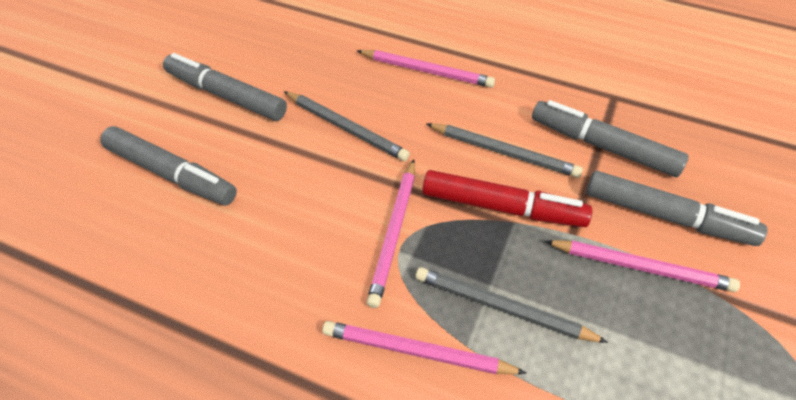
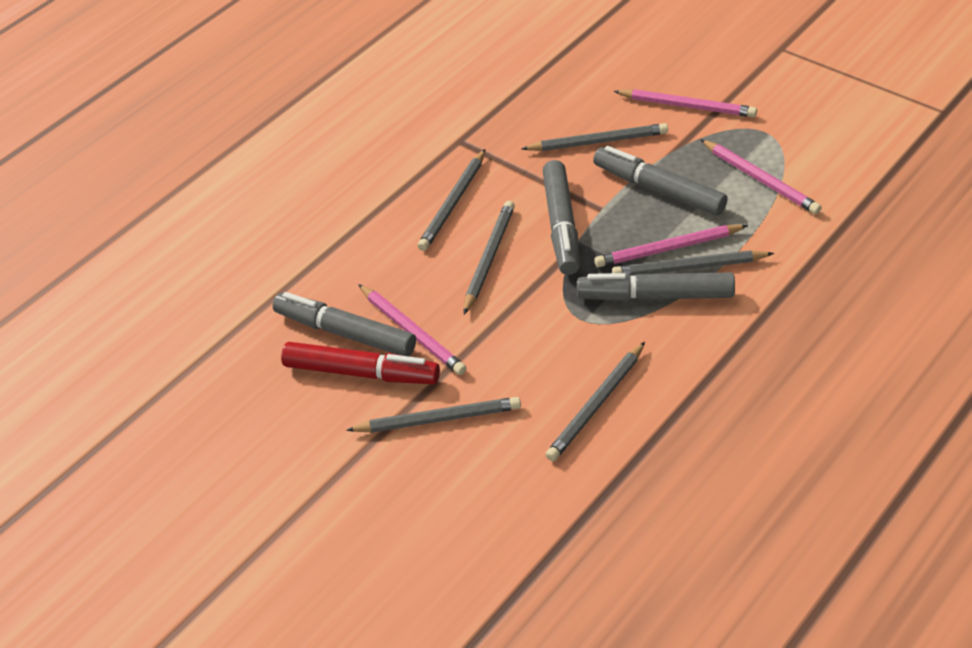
grey pencil: 3 -> 6

